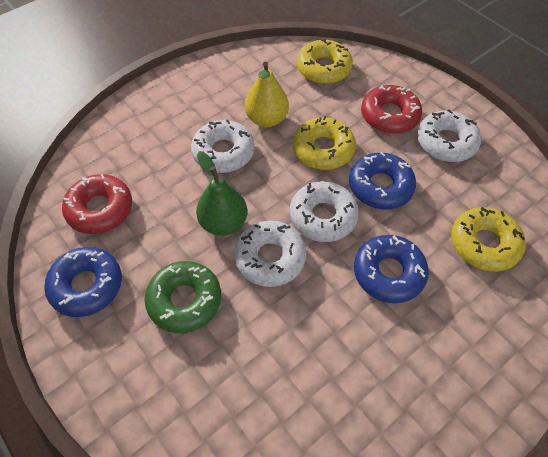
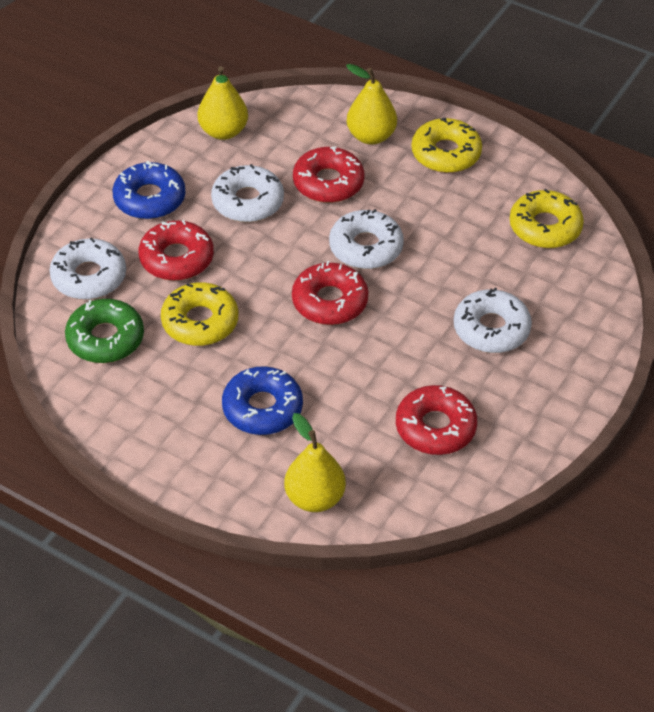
blue donut: 3 -> 2
green pear: 1 -> 0
red donut: 2 -> 4
yellow pear: 1 -> 3

